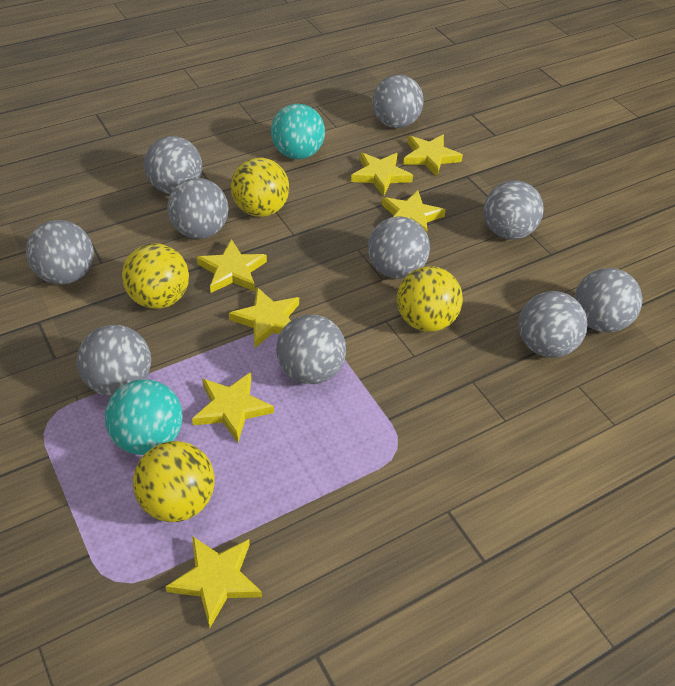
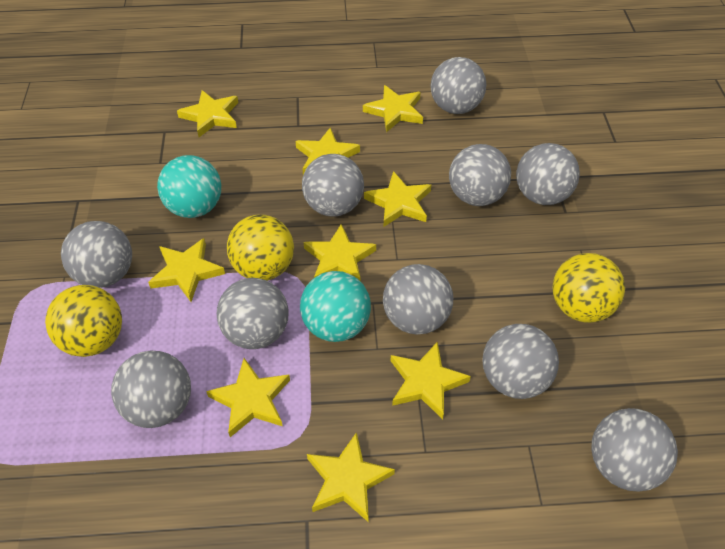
yellow ball: 4 -> 3
yellow star: 7 -> 9

